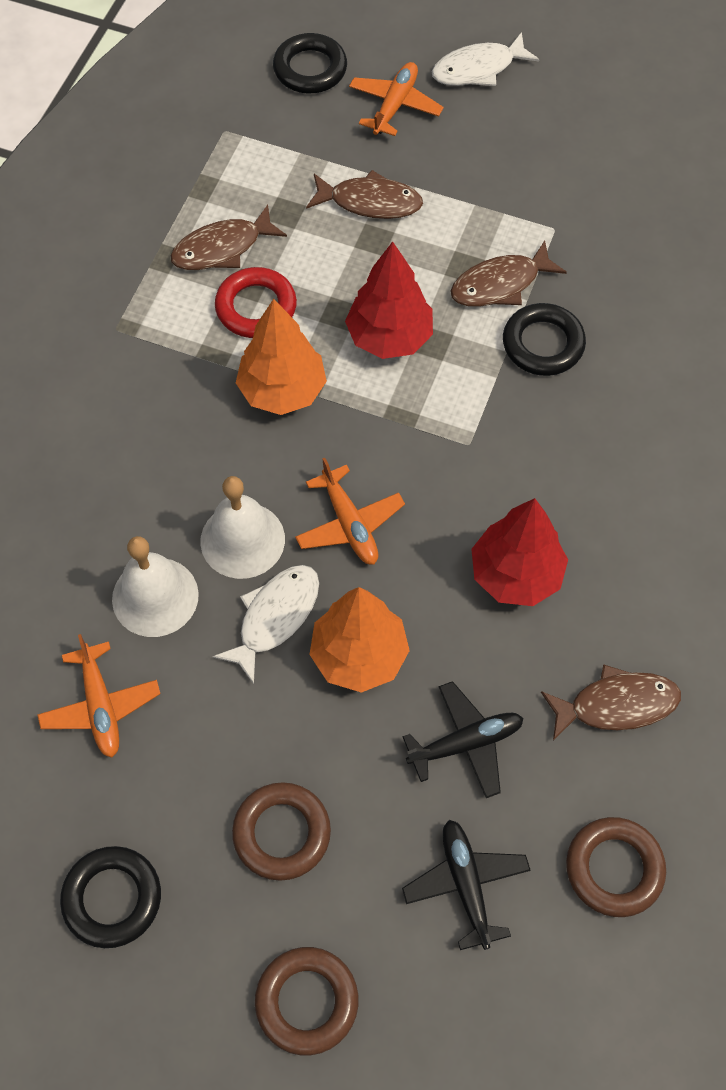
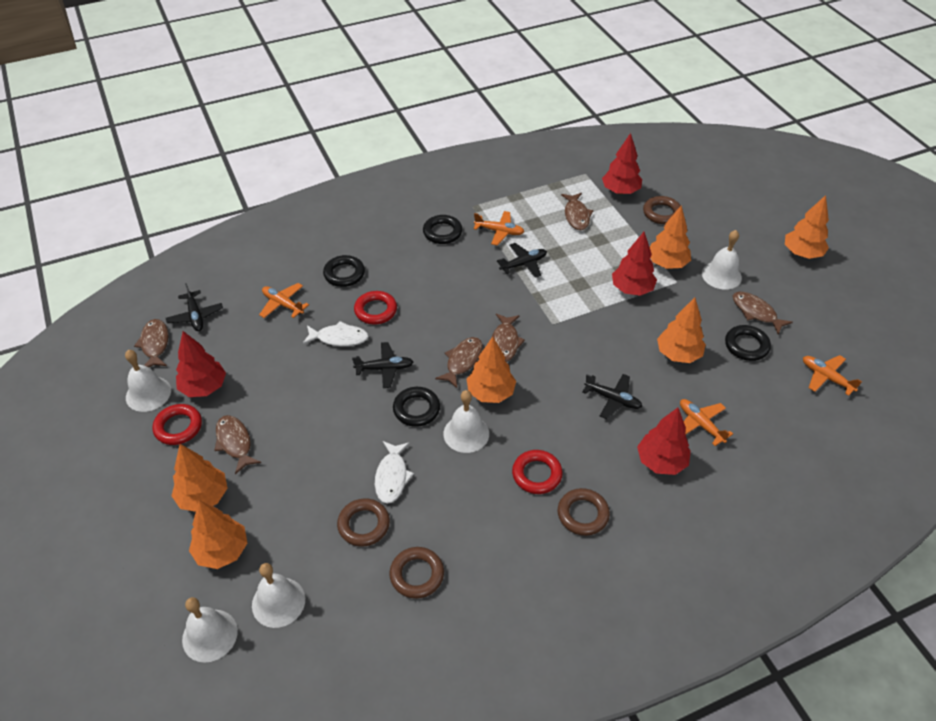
black plane: 2 -> 4
black ring: 3 -> 4
brown fish: 4 -> 6
brown ring: 3 -> 4
orange plane: 3 -> 4
orange tree: 2 -> 6
red ring: 1 -> 3
red tree: 2 -> 4
white bell: 2 -> 5

